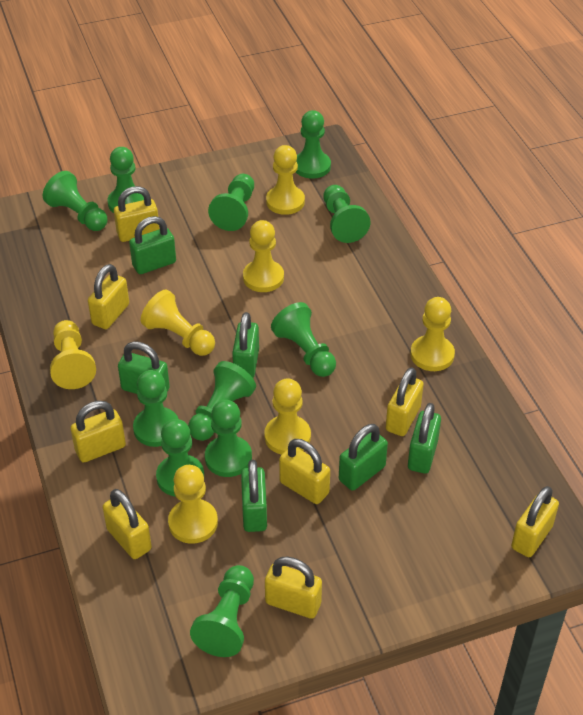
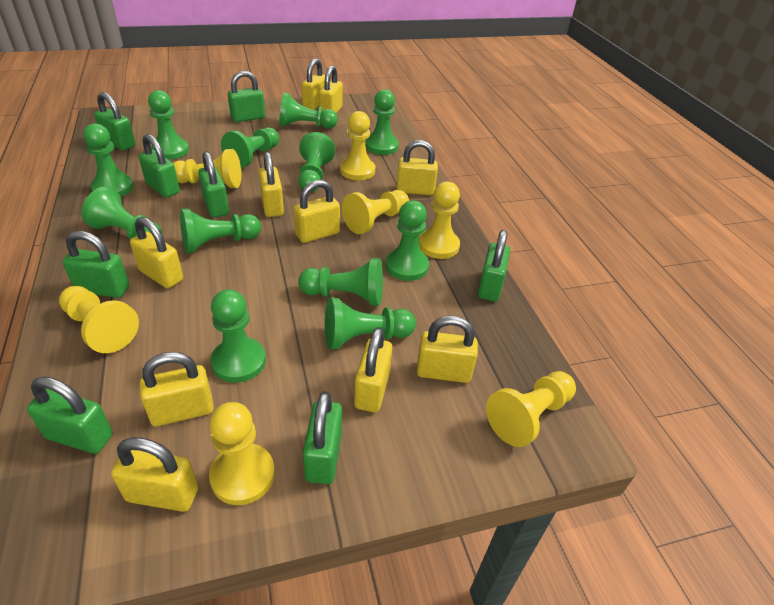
green padlock: 6 -> 8
green pawn: 11 -> 12
yellow padlock: 8 -> 10

